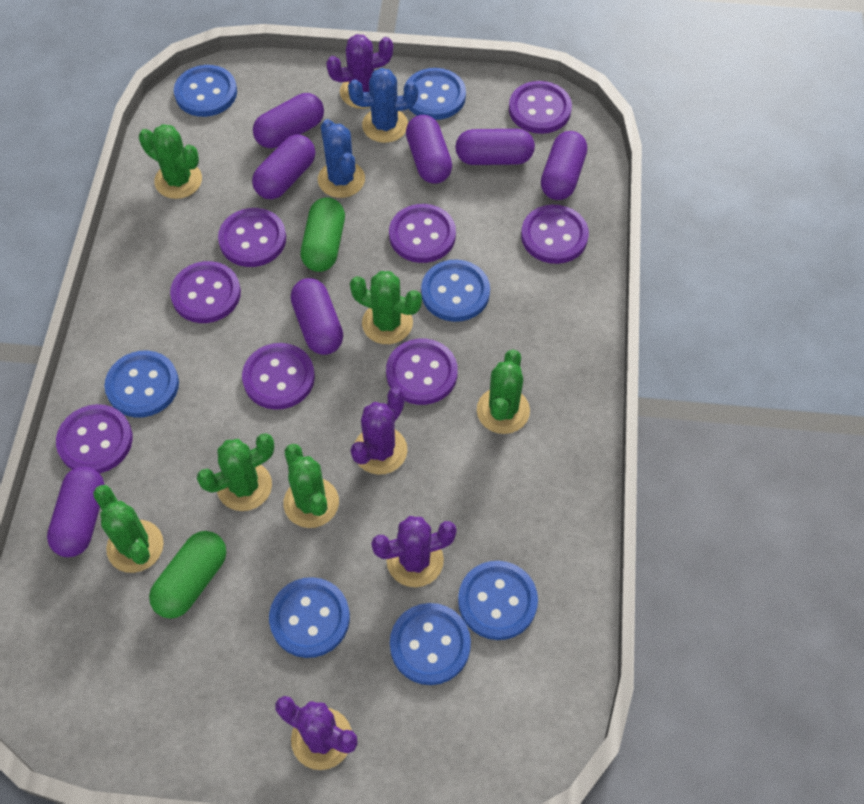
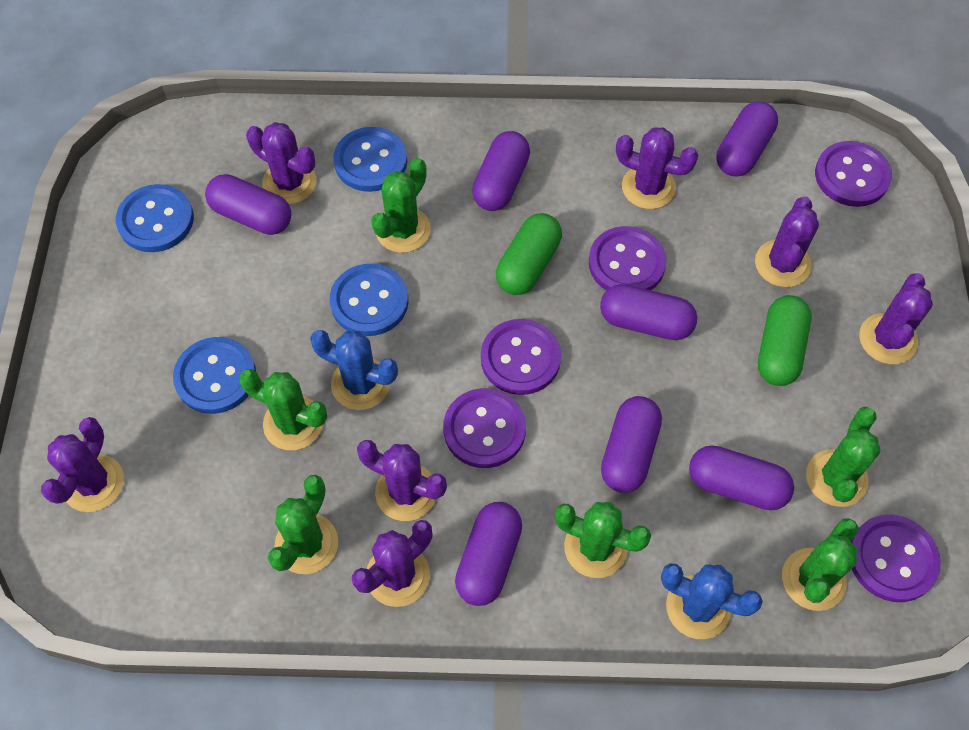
blue button: 7 -> 4
purple button: 8 -> 5
purple cactus: 4 -> 7

